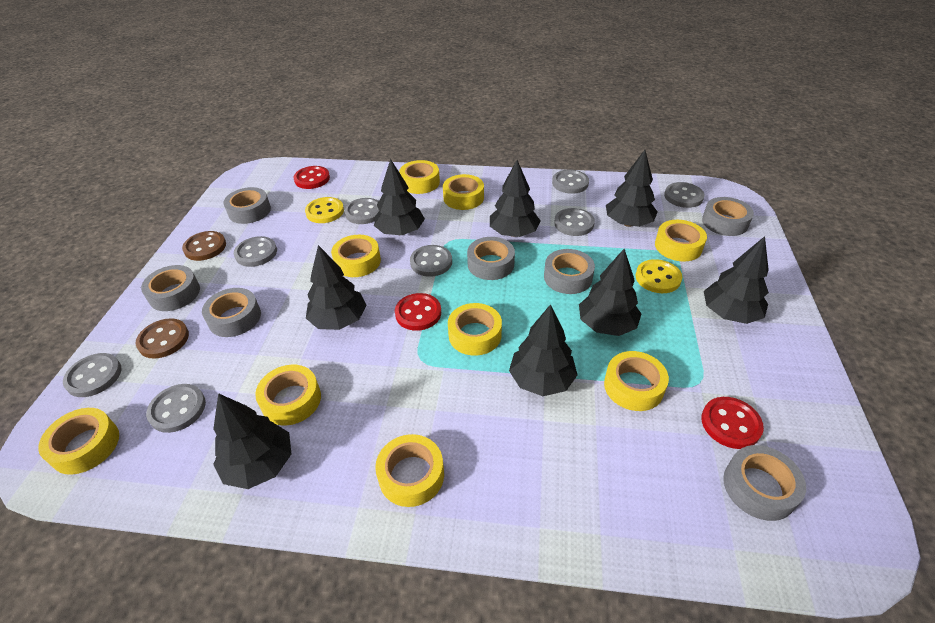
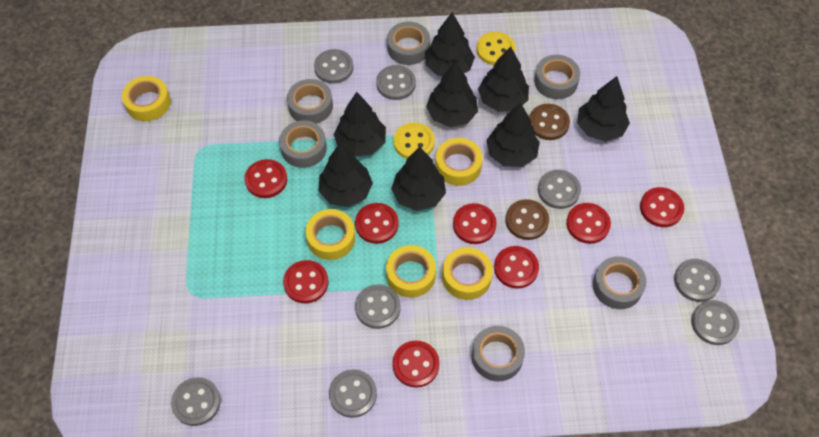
grey tape: 7 -> 6
red button: 3 -> 8
yellow tape: 9 -> 5

